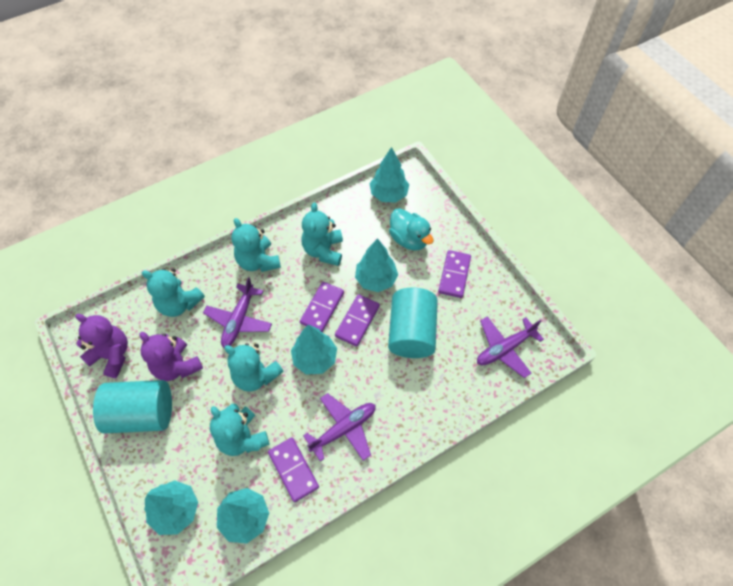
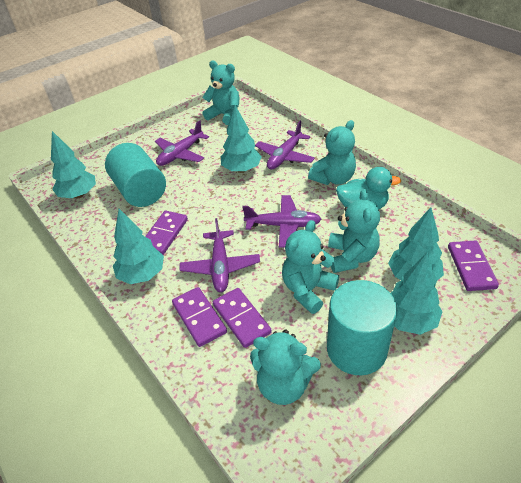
purple plane: 3 -> 4
purple teddy bear: 2 -> 0

